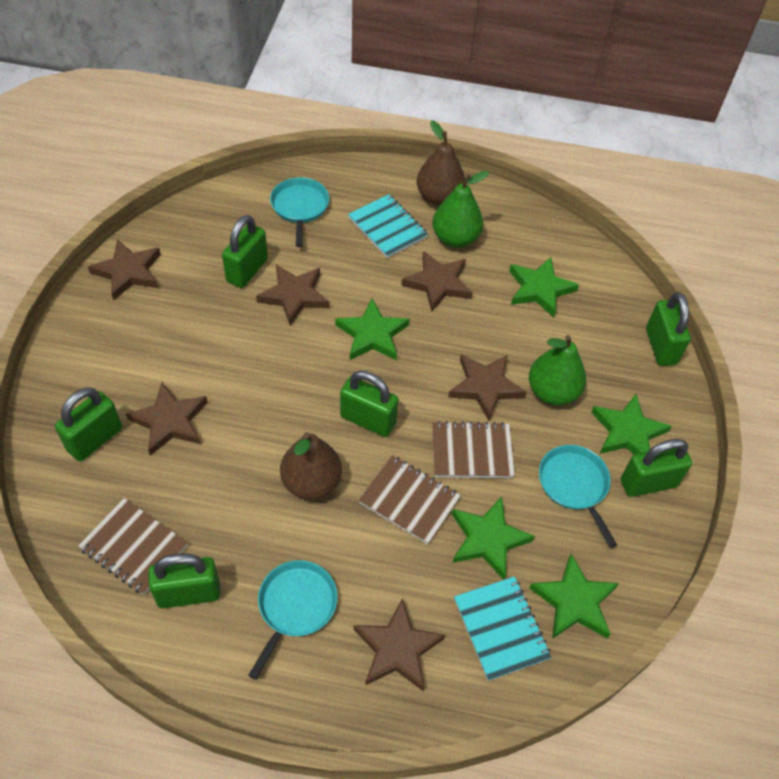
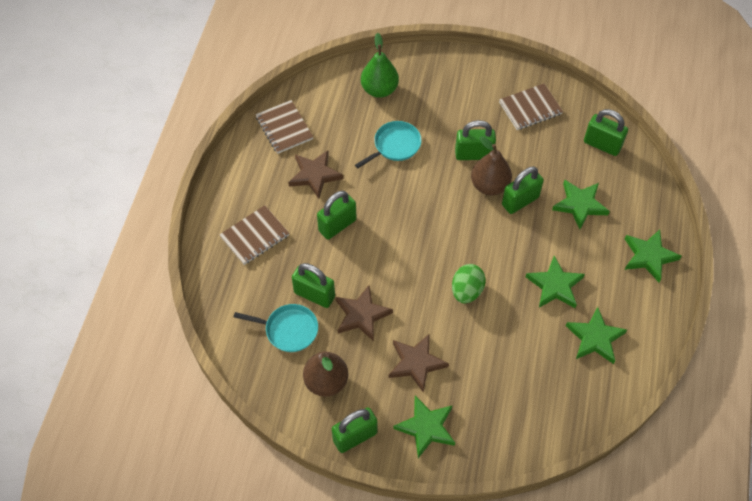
brown star: 6 -> 3
green egg: 0 -> 1
green pear: 2 -> 1
turquoise notebook: 2 -> 0
turquoise pan: 3 -> 2

